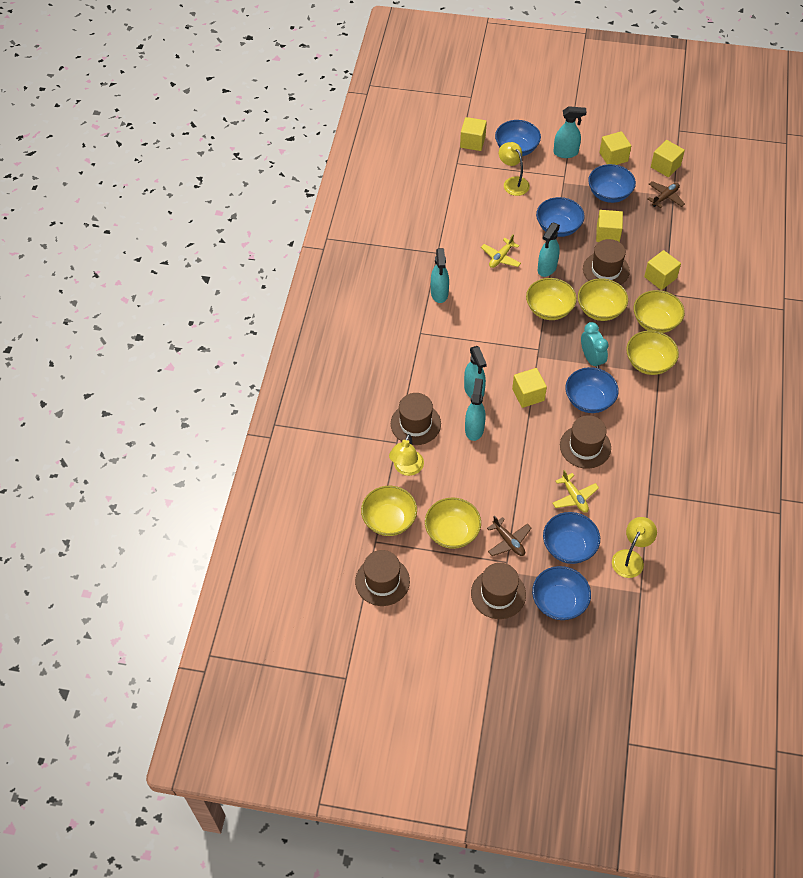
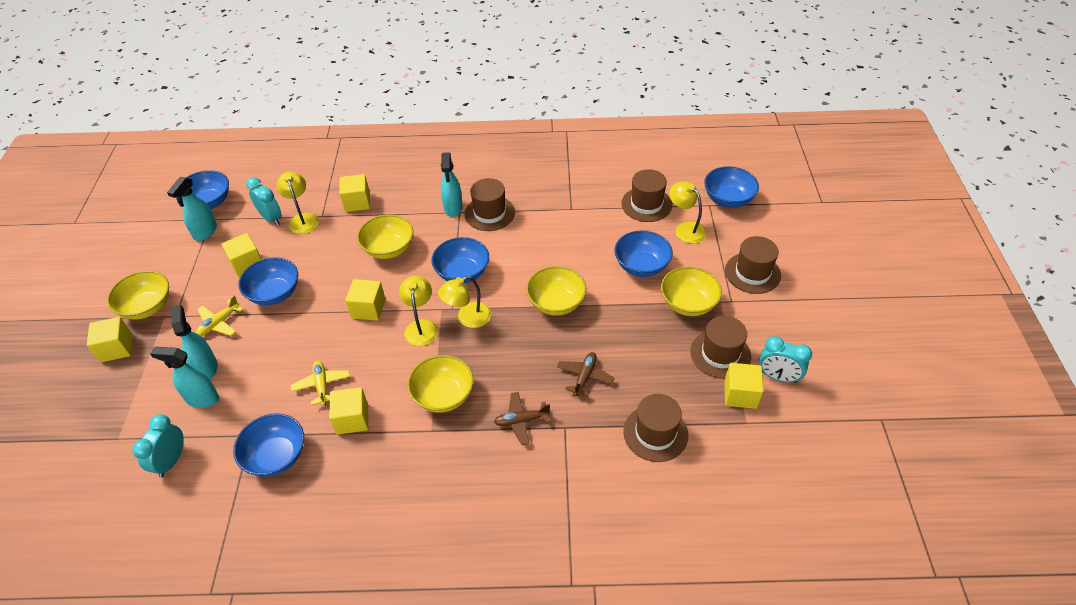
turquoise clock: 1 -> 3
turquoise spray bottle: 5 -> 4
yellow bowl: 6 -> 5
yellow lamp: 3 -> 4

